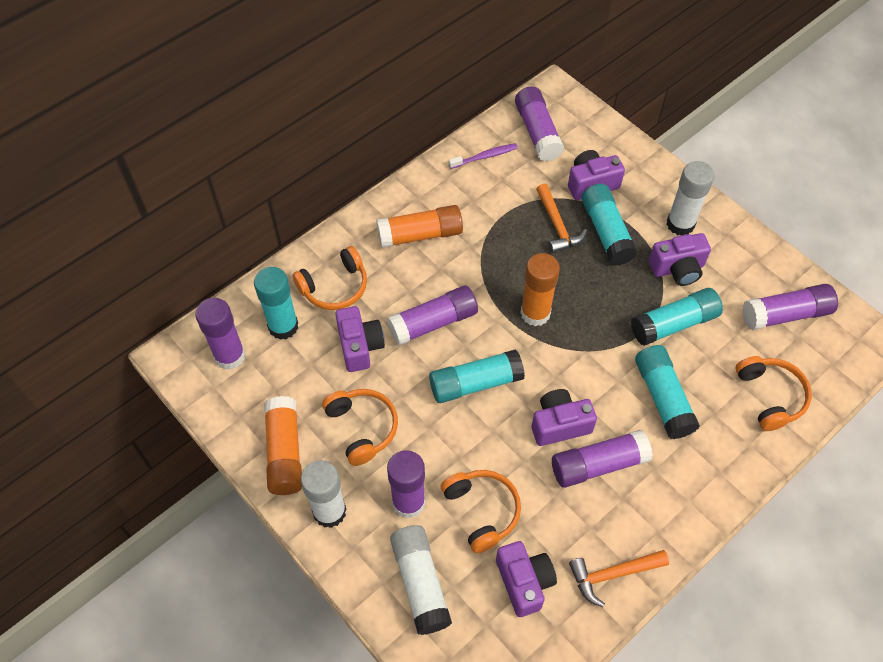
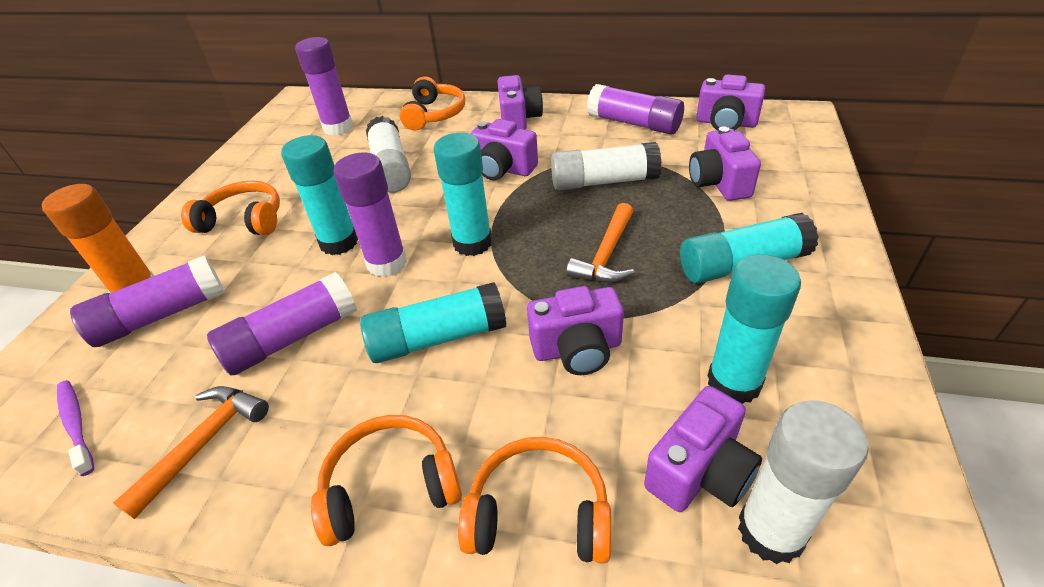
orange glue stick: 3 -> 1
purple camera: 5 -> 6
purple glue stick: 6 -> 5

